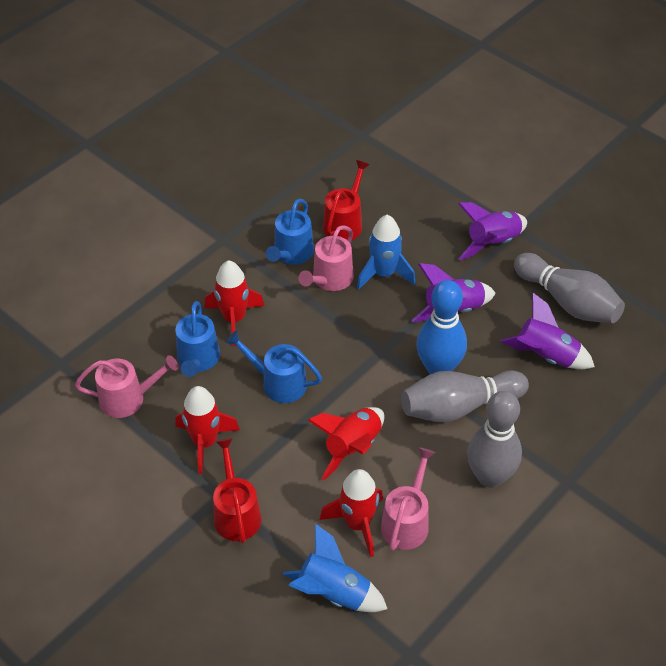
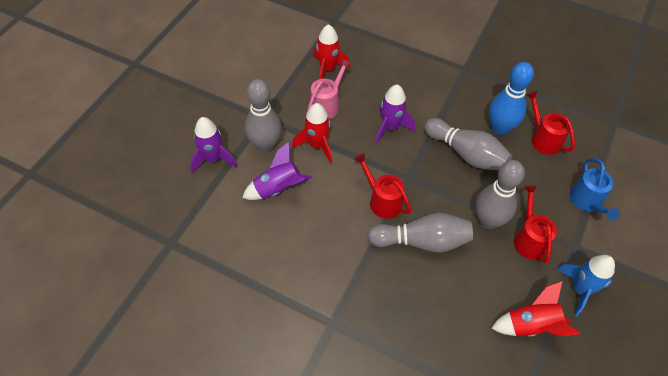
blue rocket: 2 -> 1
blue watering can: 3 -> 1
grey bowling pin: 3 -> 4
pink watering can: 3 -> 1
red rocket: 4 -> 3
red watering can: 2 -> 3

